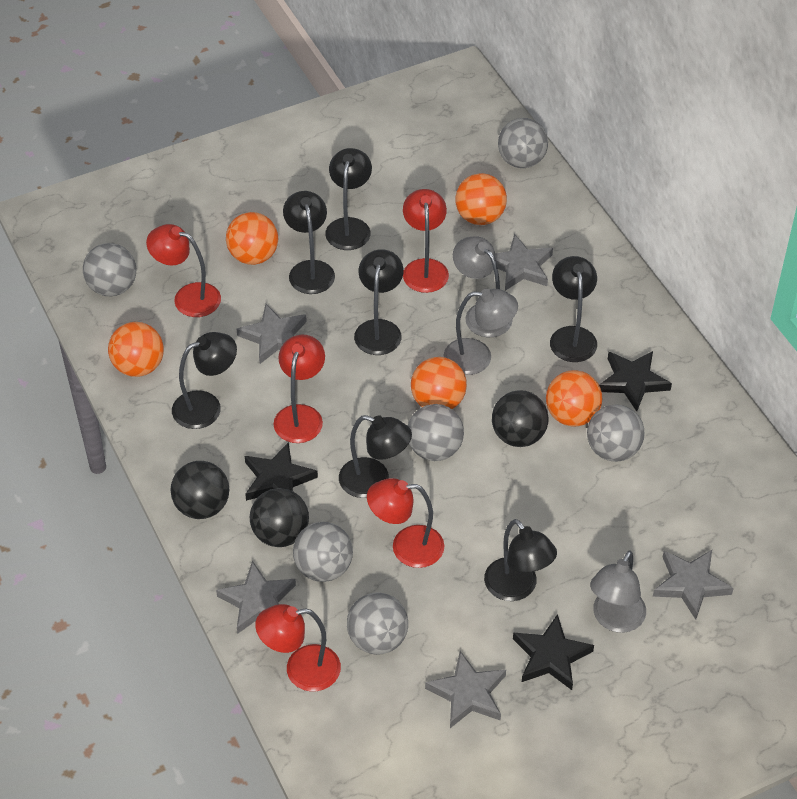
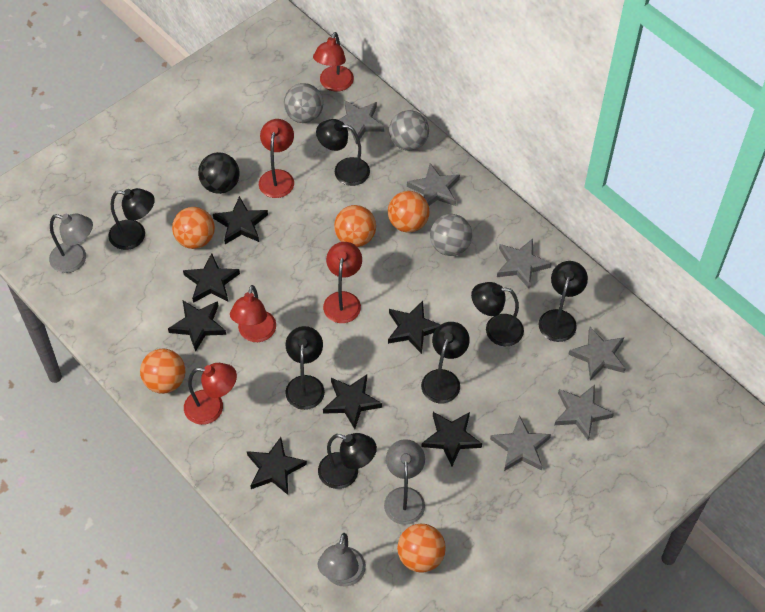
black ball: 3 -> 1
black star: 3 -> 7
grey ball: 6 -> 3
grey star: 5 -> 6

